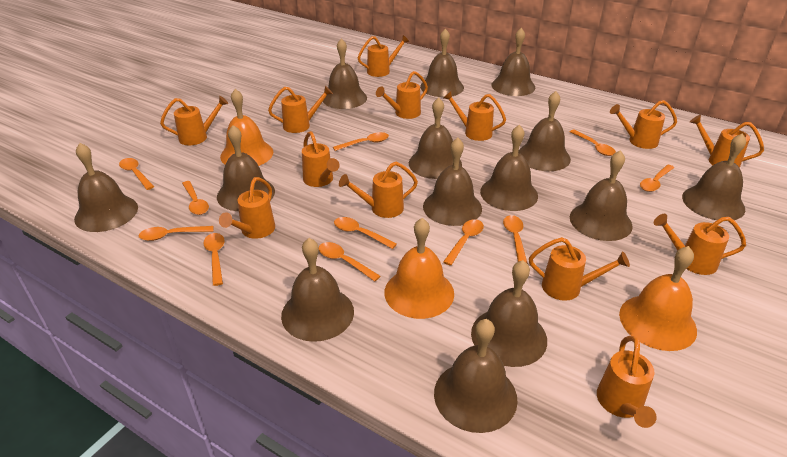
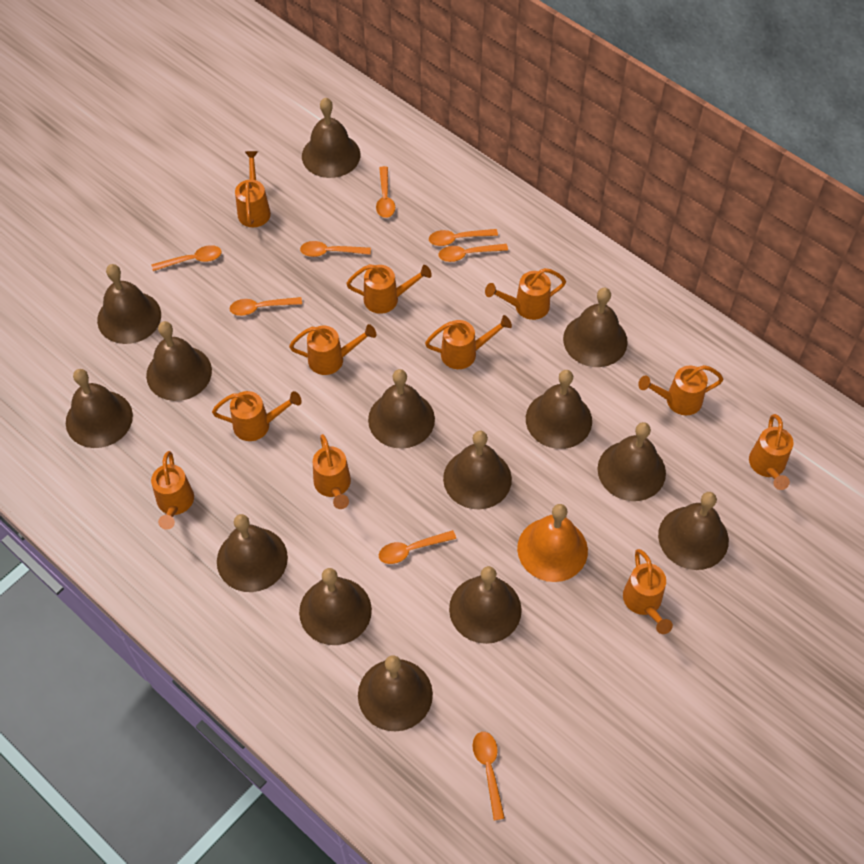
orange bell: 3 -> 1
orange spoon: 11 -> 8
orange watering can: 13 -> 11

